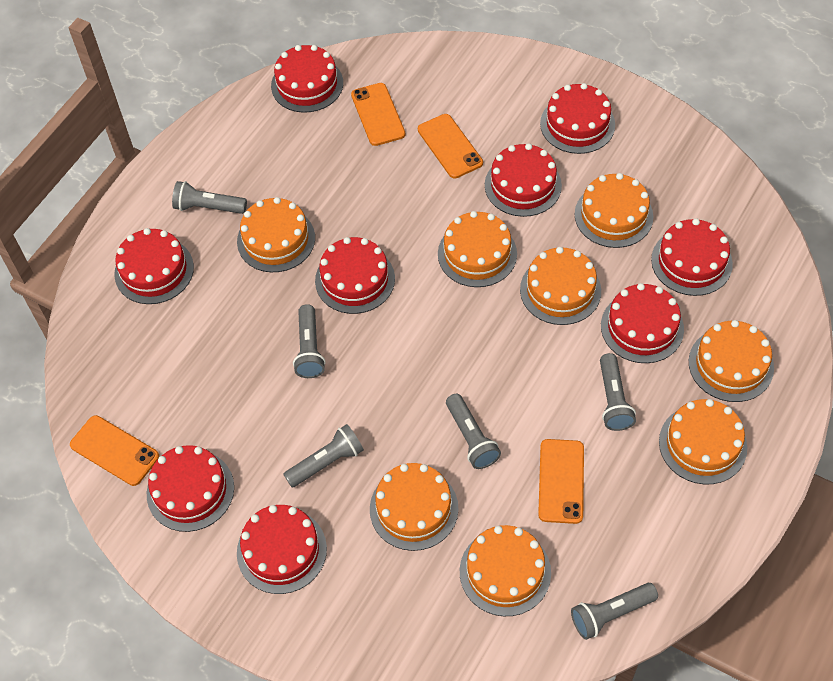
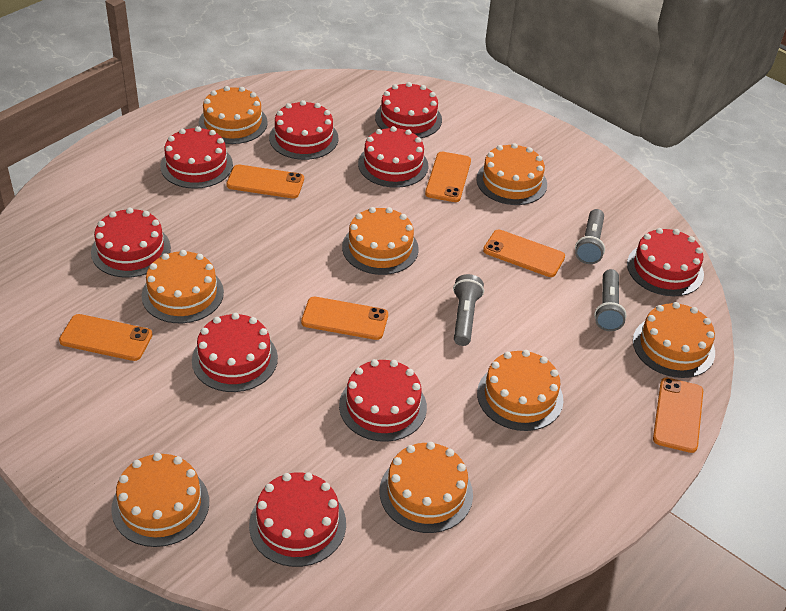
grey flashlight: 6 -> 3
orange phone: 4 -> 6

